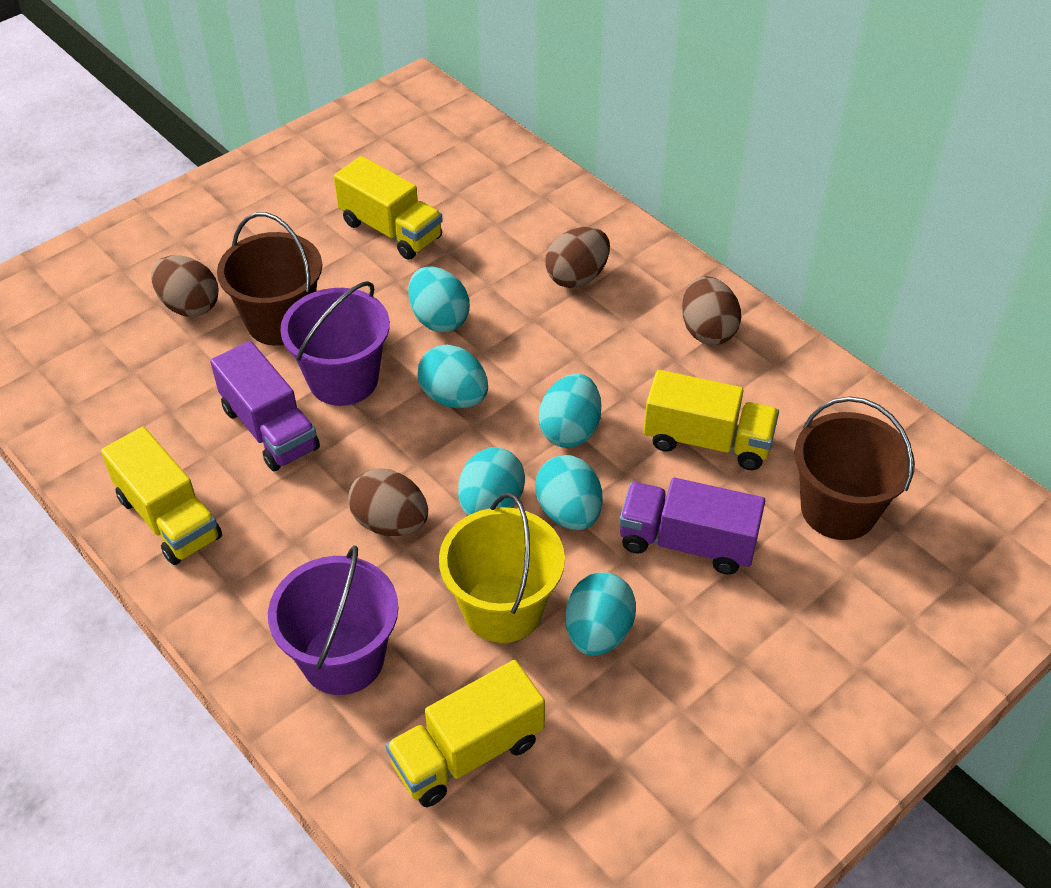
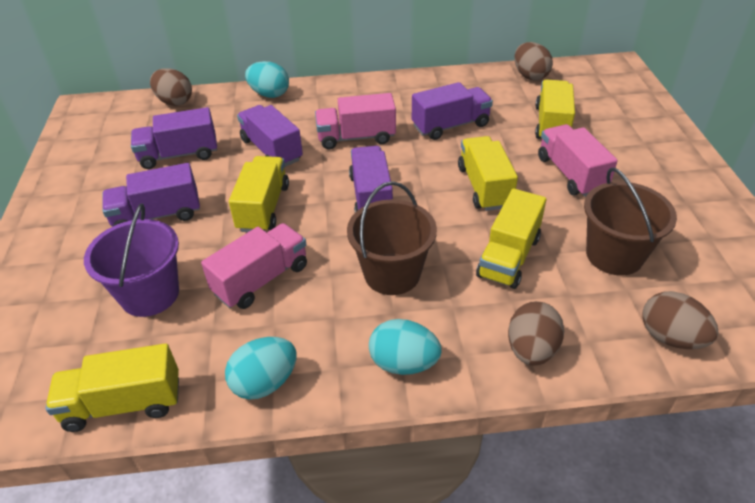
pink truck: 0 -> 3
purple bucket: 2 -> 1
purple truck: 2 -> 5
turquoise egg: 6 -> 3
yellow bucket: 1 -> 0
yellow truck: 4 -> 5

